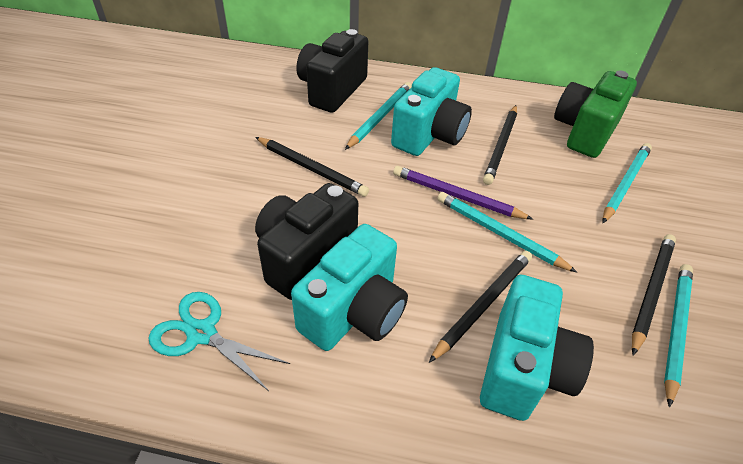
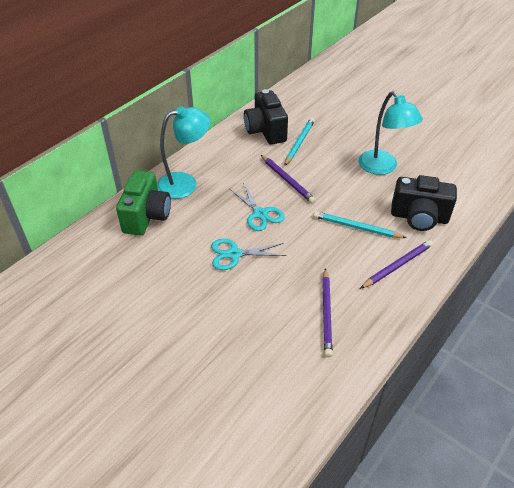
black pencil: 4 -> 0
purple pencil: 1 -> 3
turquoise camera: 3 -> 0
turquoise lamp: 0 -> 2
turquoise pencil: 4 -> 2
turquoise scissors: 1 -> 2

